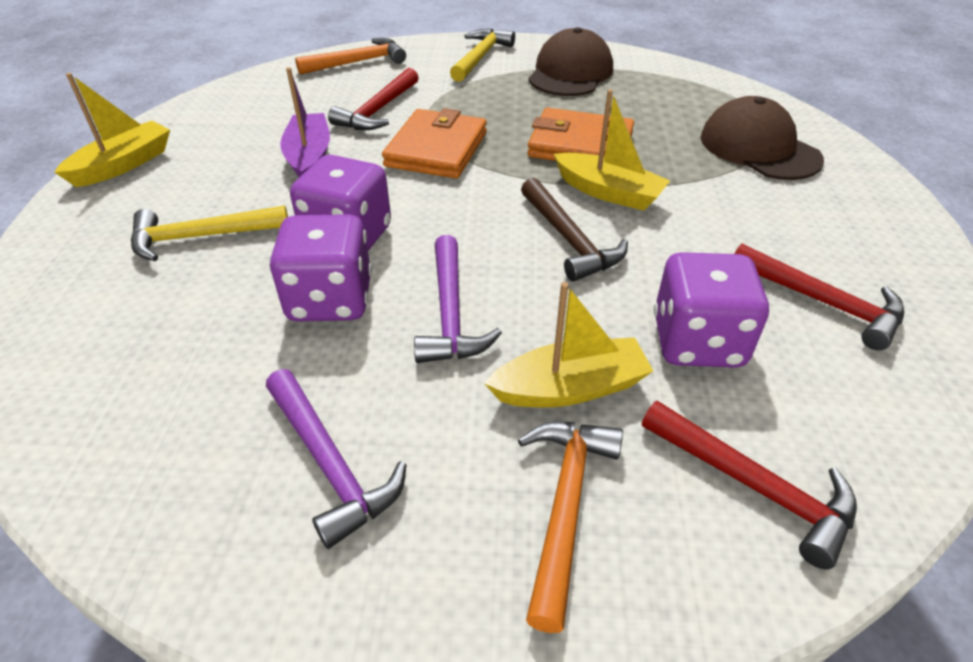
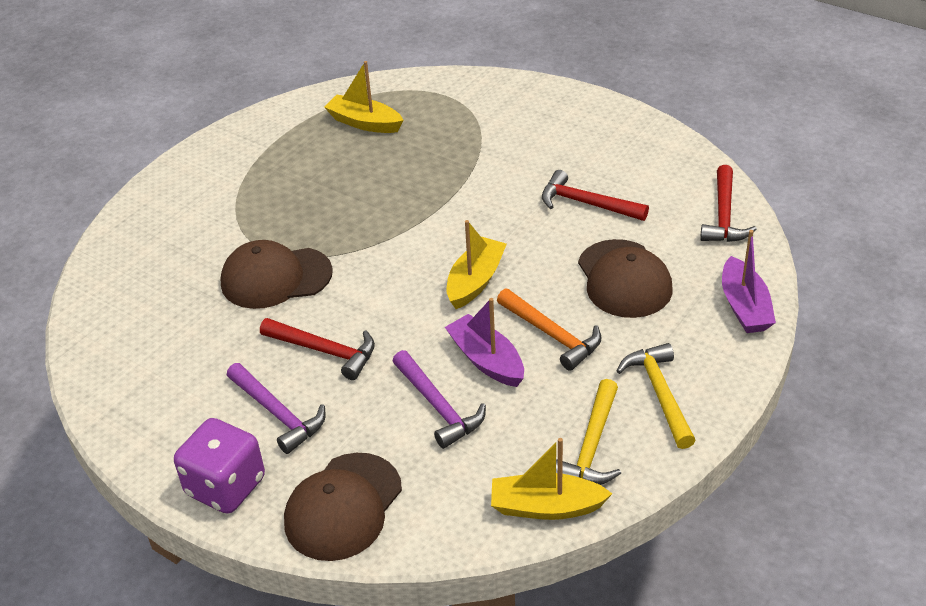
brown cap: 2 -> 3
brown hammer: 1 -> 0
orange hammer: 2 -> 1
orange wallet: 2 -> 0
purple boat: 1 -> 2
purple dice: 3 -> 1

